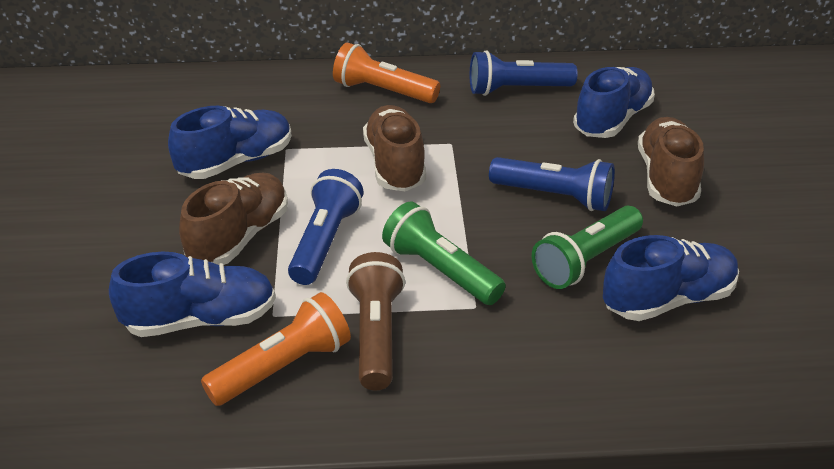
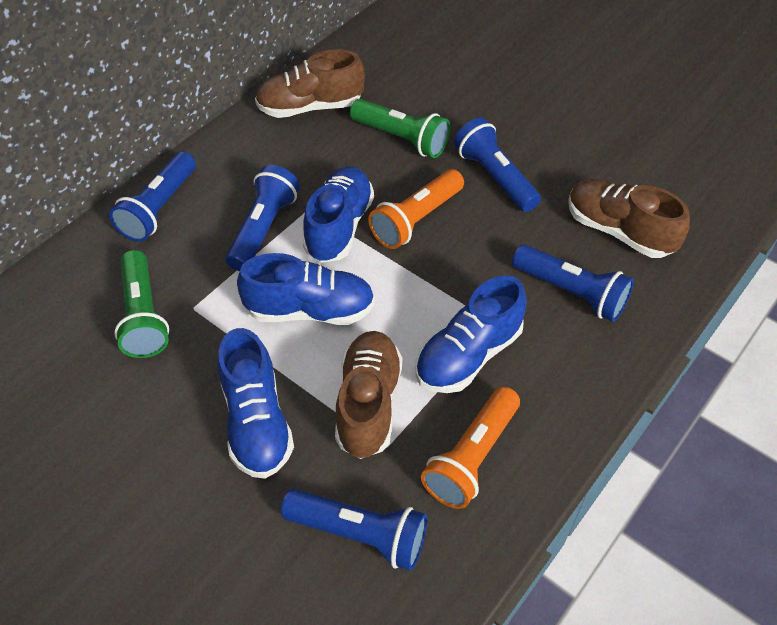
blue flashlight: 3 -> 5
brown flashlight: 1 -> 0

